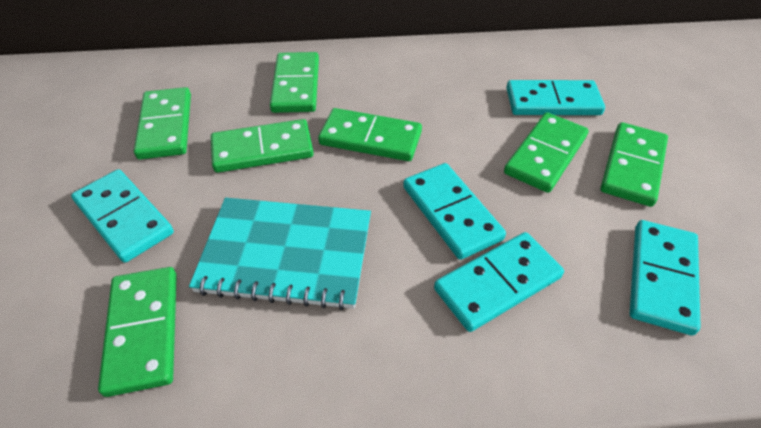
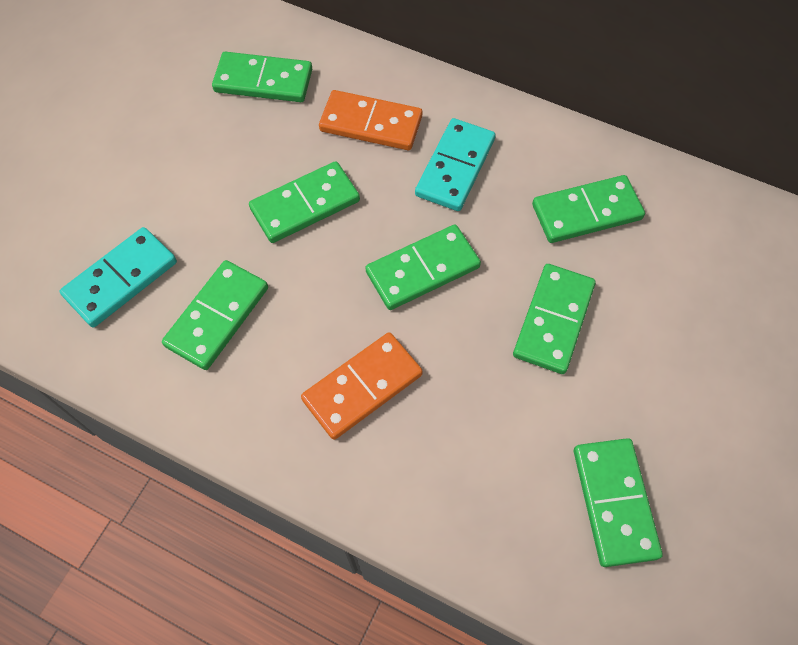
orange domino: 0 -> 2
turquoise domino: 5 -> 2
turquoise notebook: 1 -> 0

